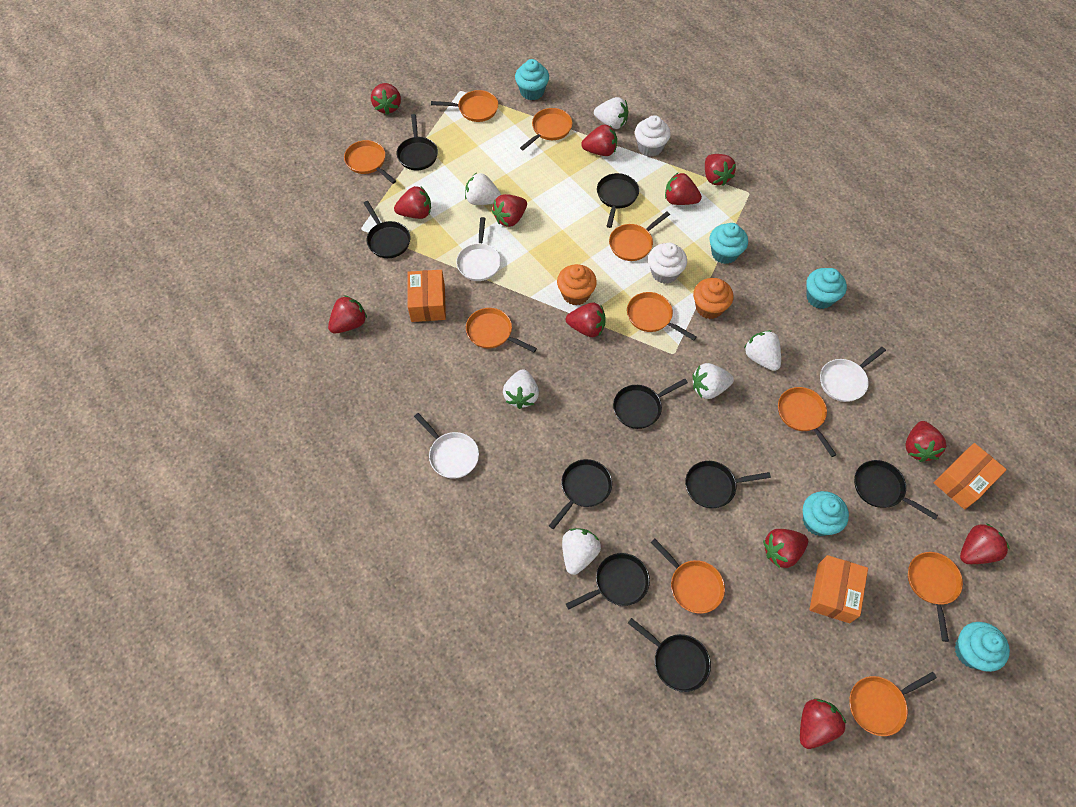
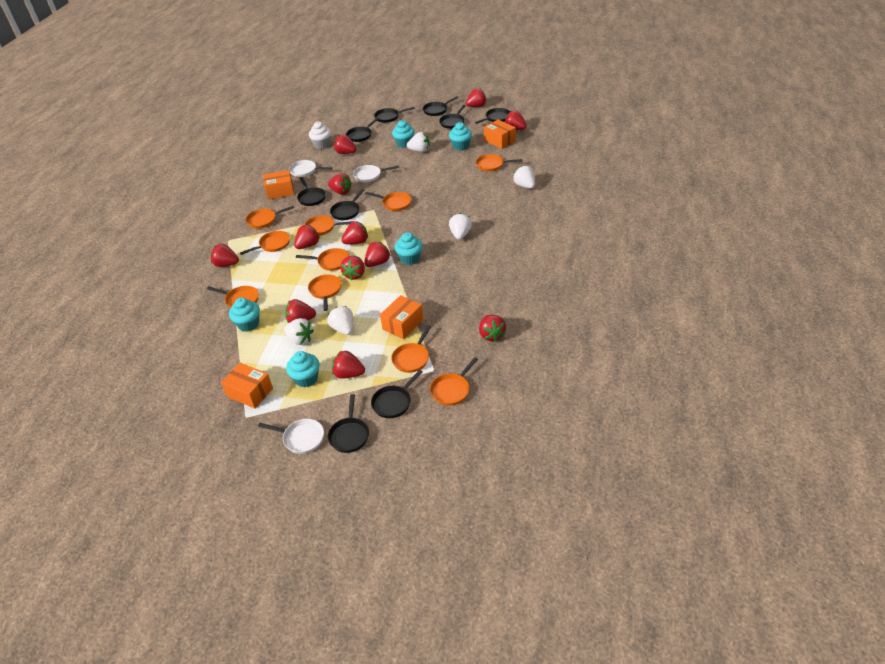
orange box: 3 -> 4
orange cupcake: 2 -> 0
white cupcake: 2 -> 1
white strawberry: 6 -> 5

